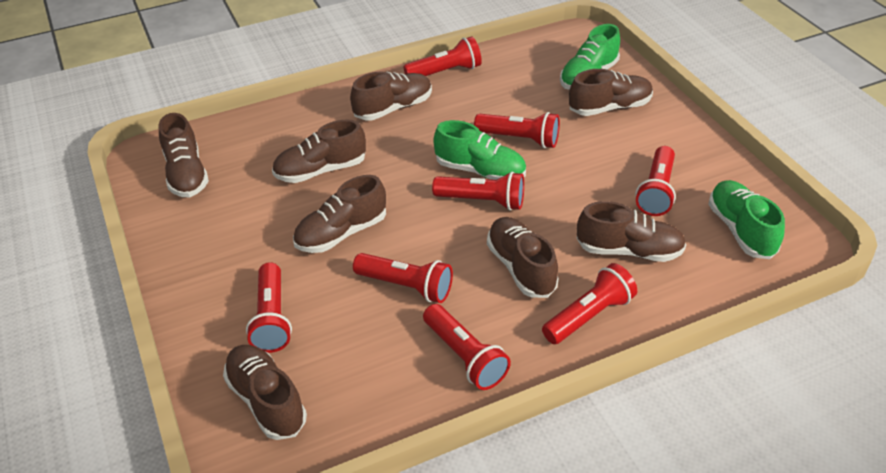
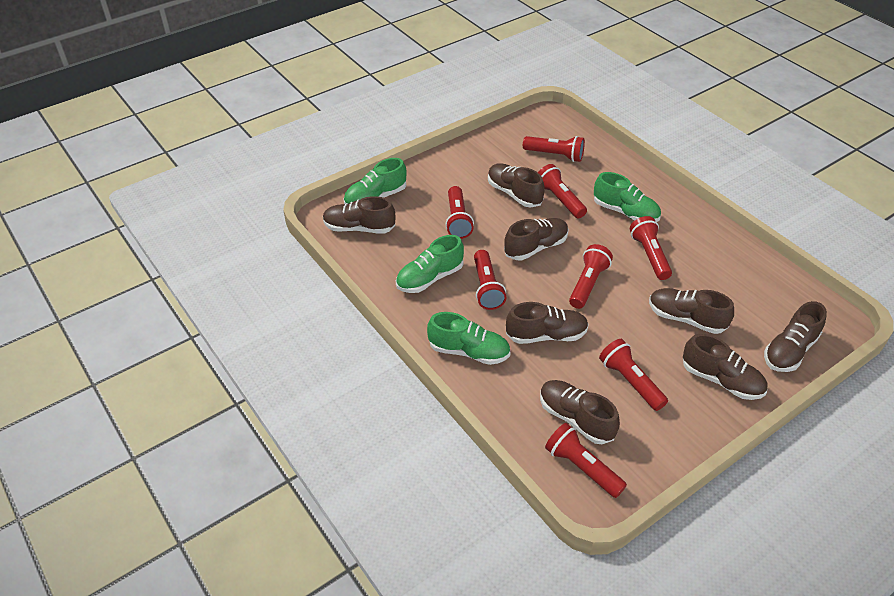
green shoe: 3 -> 4

